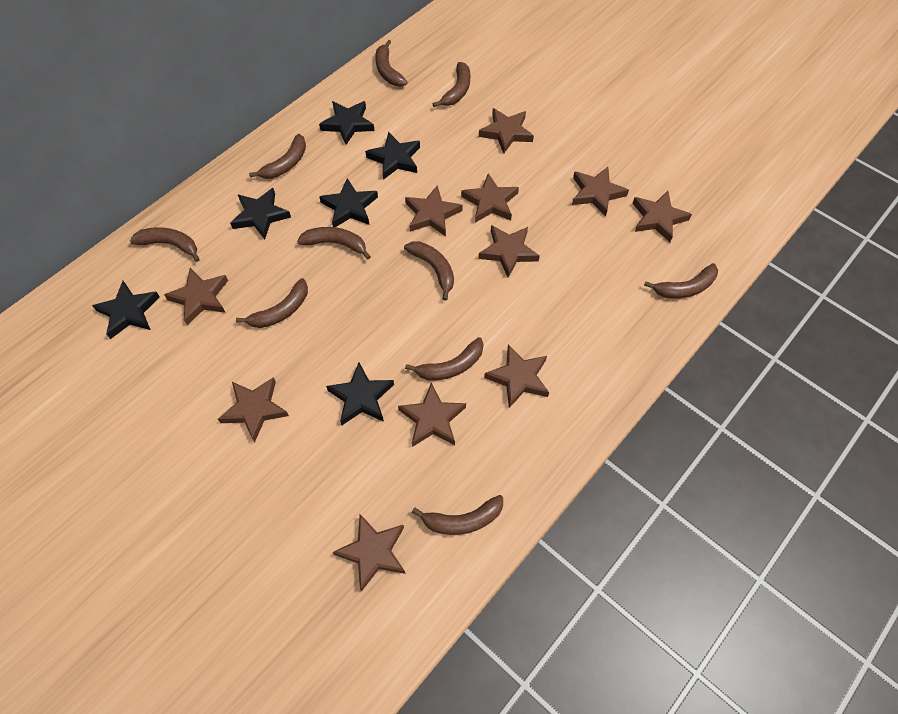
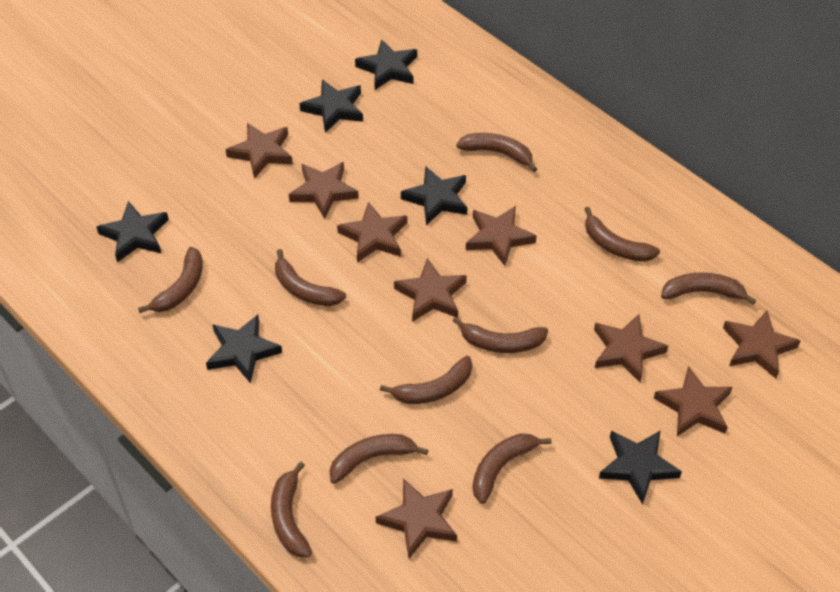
brown star: 11 -> 9

